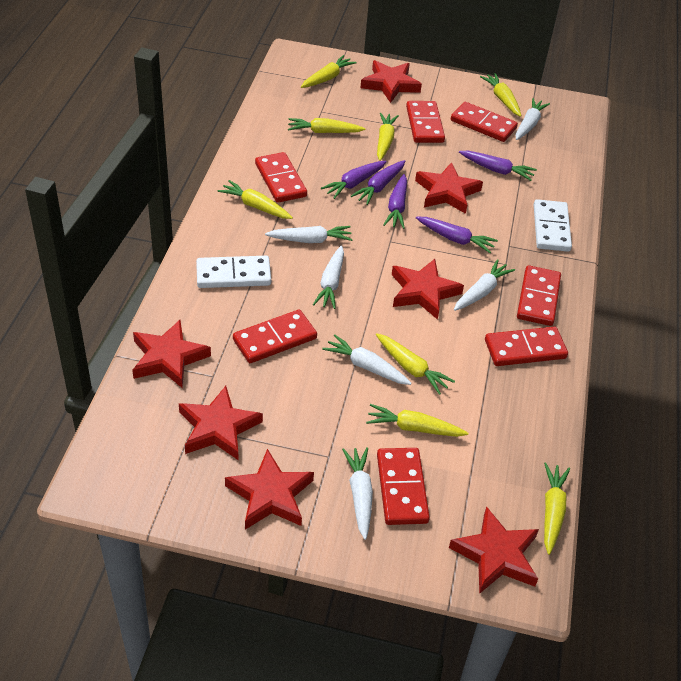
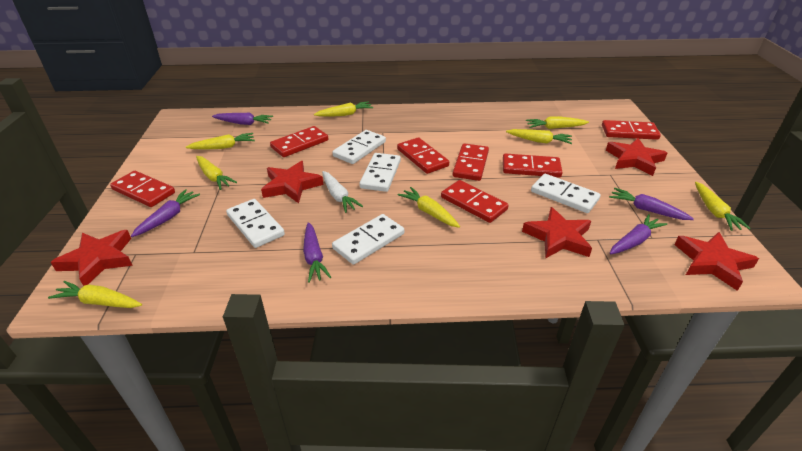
red star: 7 -> 5
white carrot: 6 -> 1
white domino: 2 -> 5

